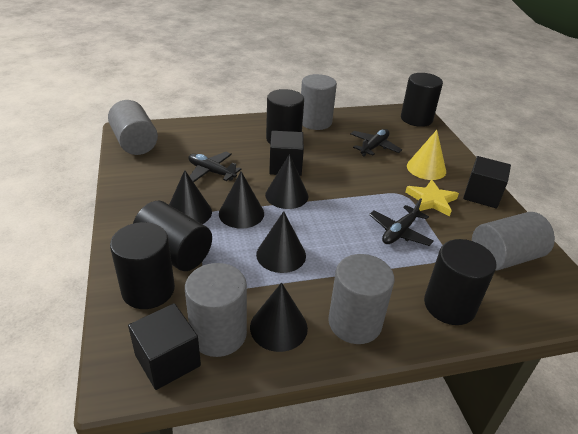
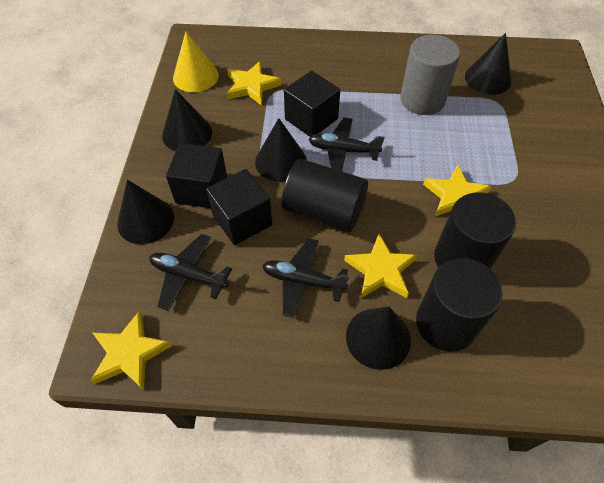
black cylinder: 5 -> 3
grey cylinder: 5 -> 1
yellow star: 1 -> 4

